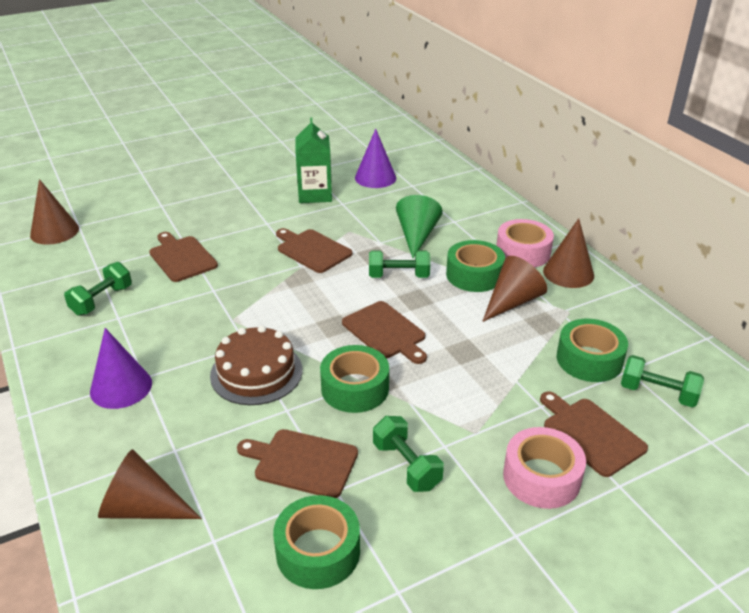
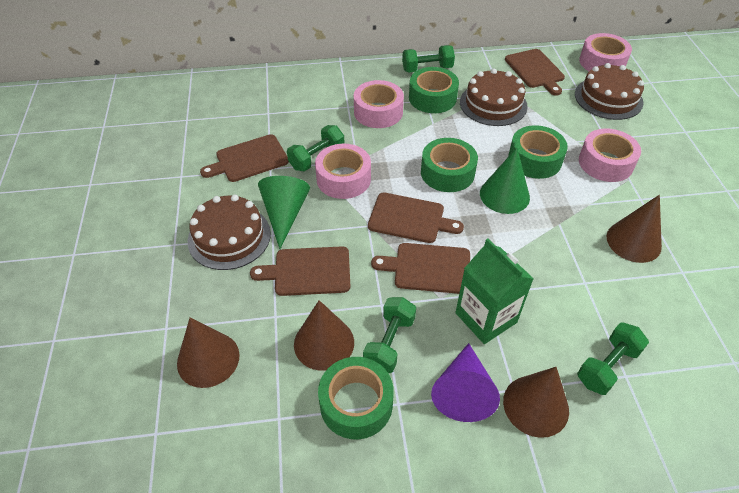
brown cake: 1 -> 3
green cone: 1 -> 2
pink tape: 2 -> 4
purple cone: 2 -> 1

